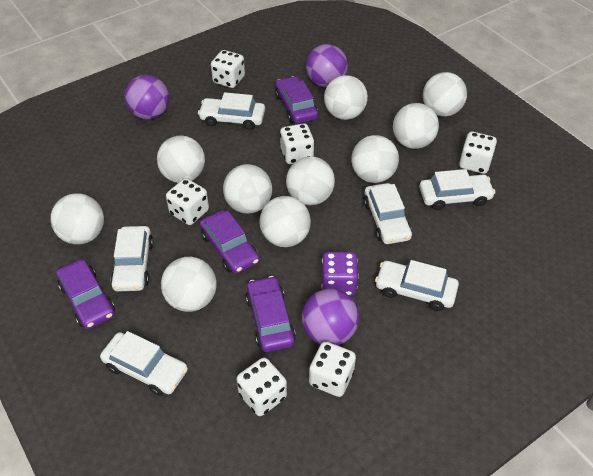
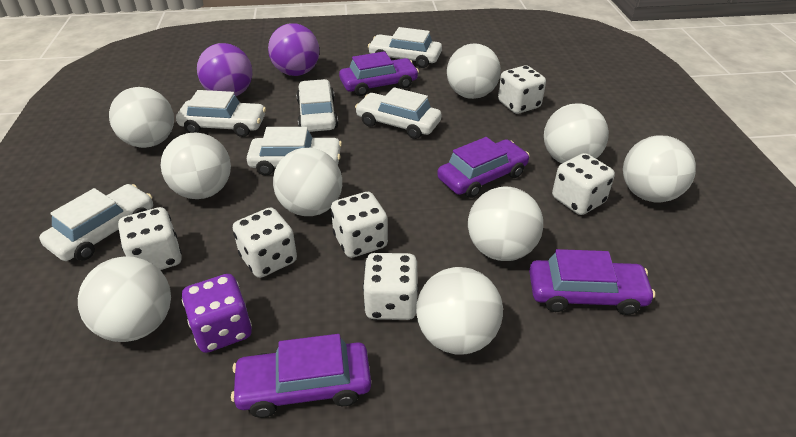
purple ball: 3 -> 2
white ball: 10 -> 9

